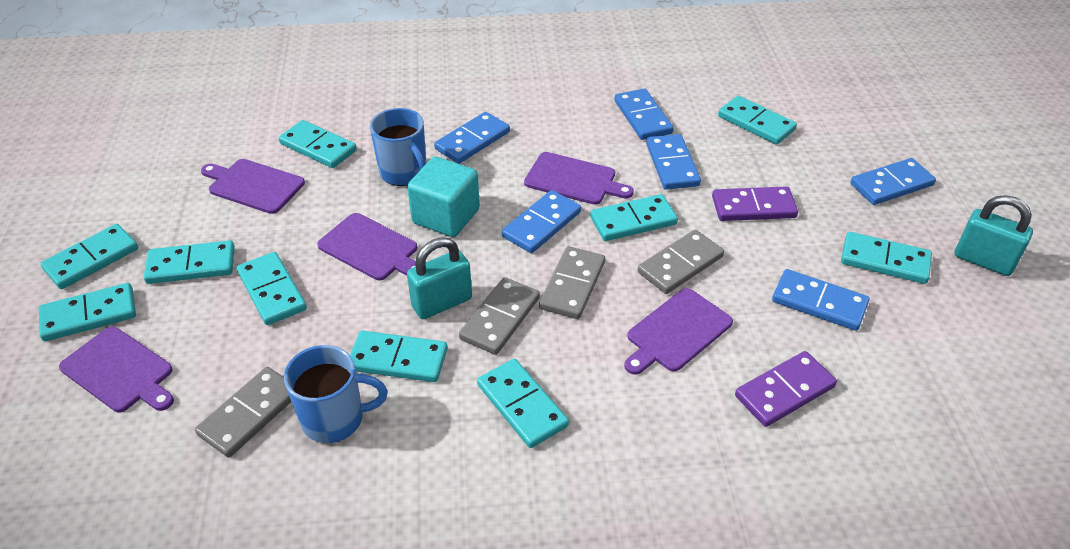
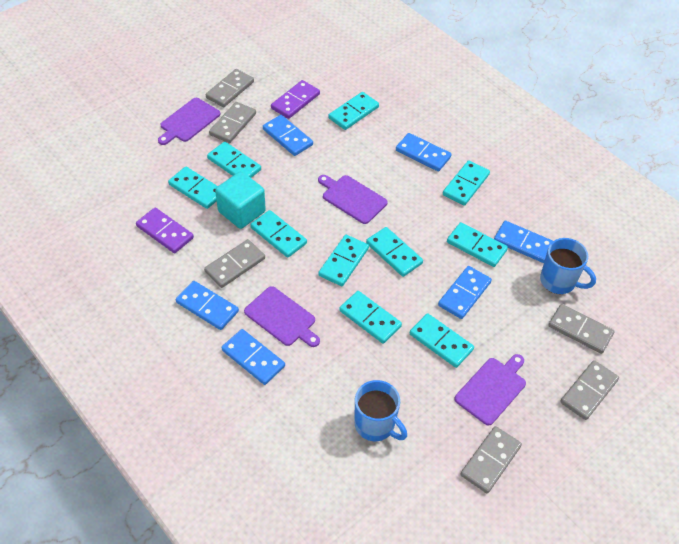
grey domino: 4 -> 6
purple cutting board: 5 -> 4
turquoise padlock: 2 -> 0

